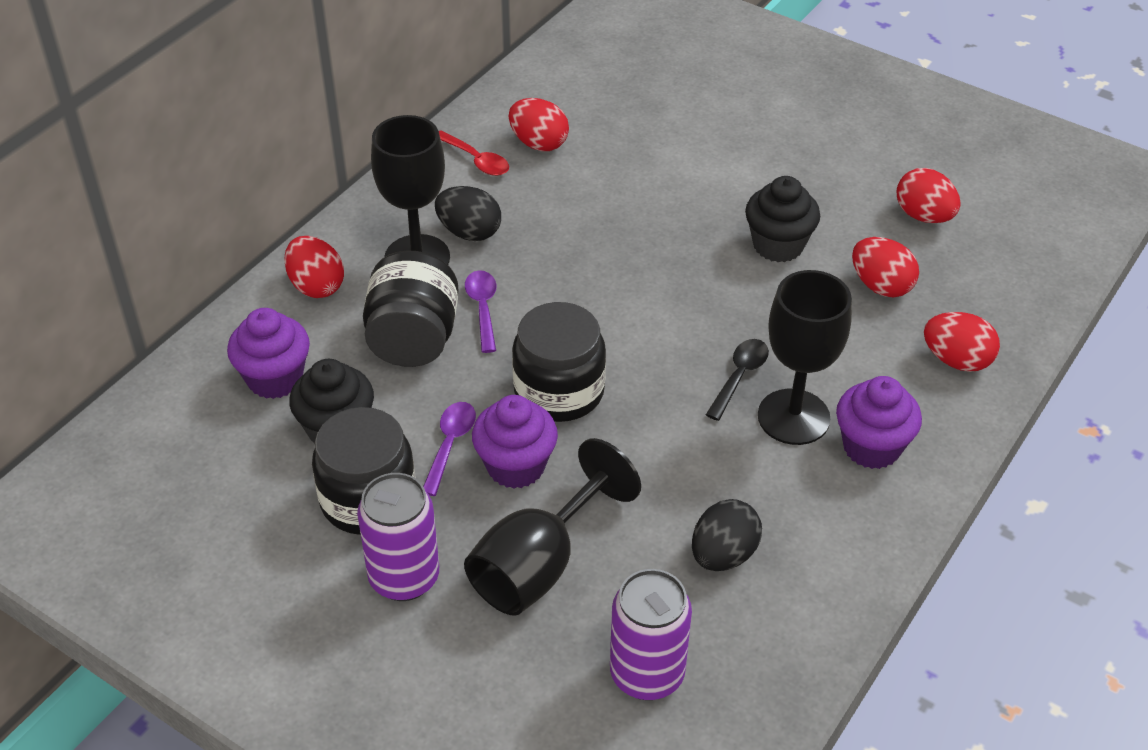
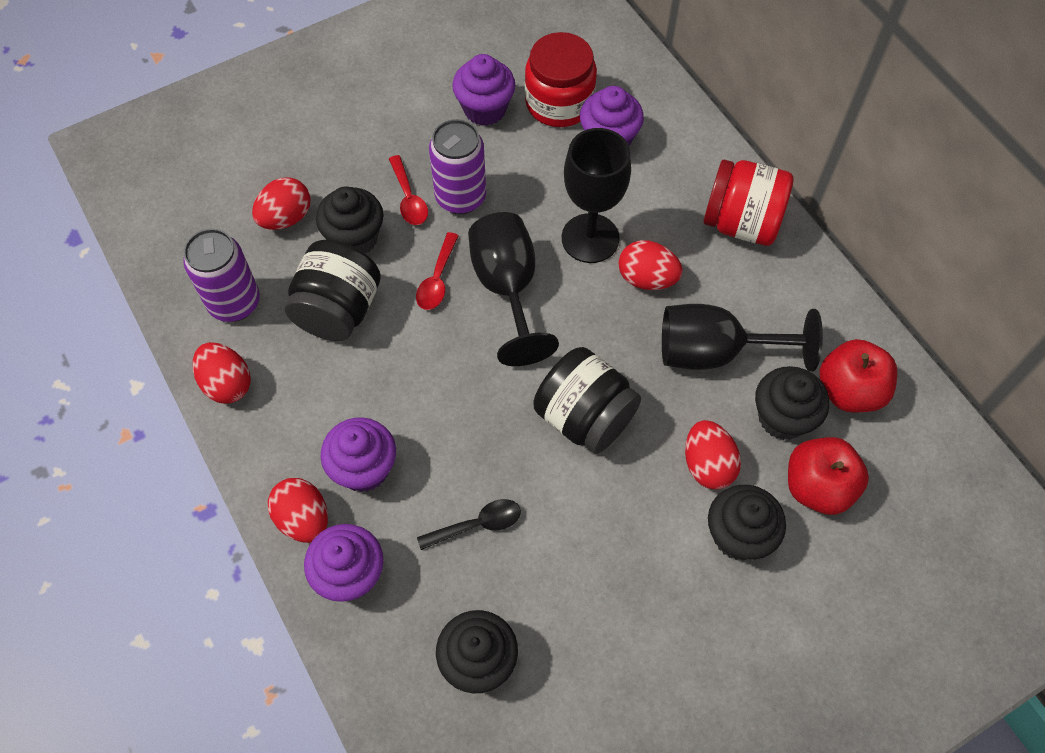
black cupcake: 2 -> 4
black egg: 2 -> 0
black jar: 3 -> 2
purple cupcake: 3 -> 4
purple spoon: 2 -> 0
red apple: 0 -> 2
red jar: 0 -> 2
red spoon: 1 -> 2

